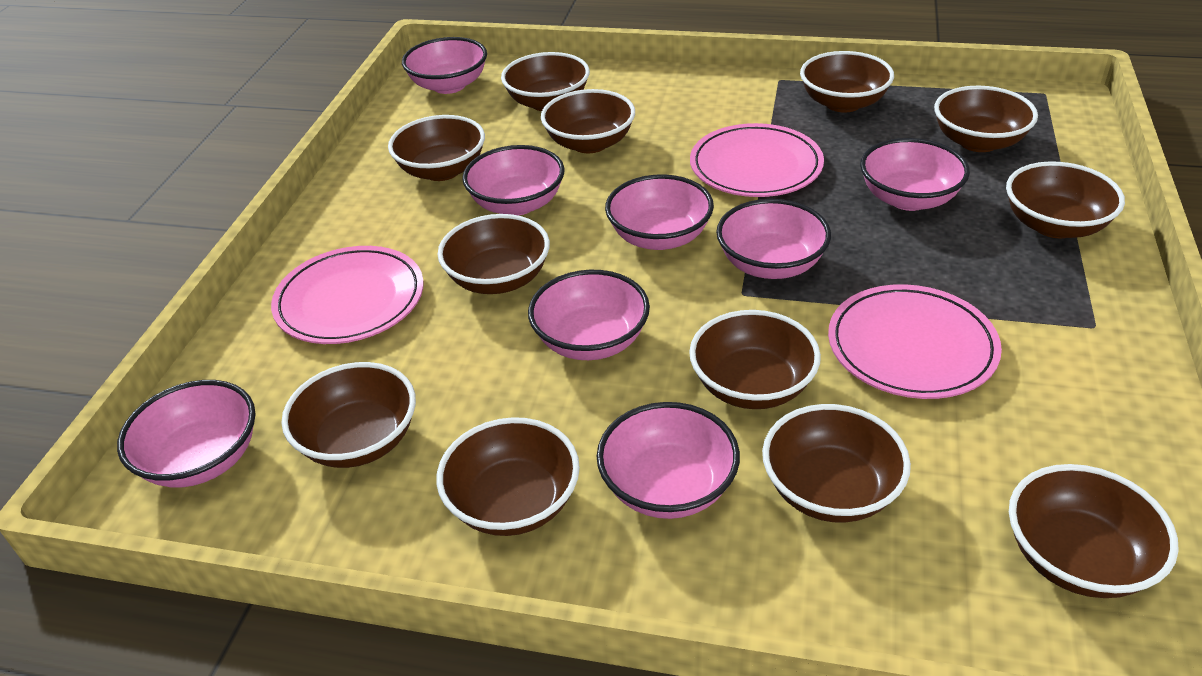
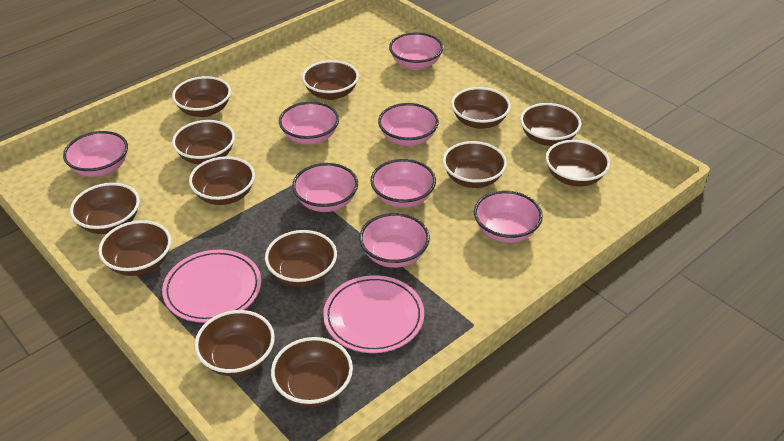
brown bowl: 12 -> 13
pink plate: 3 -> 2

